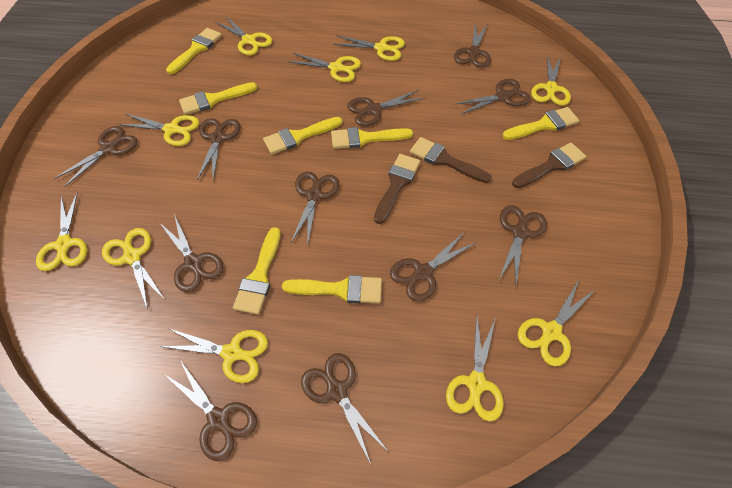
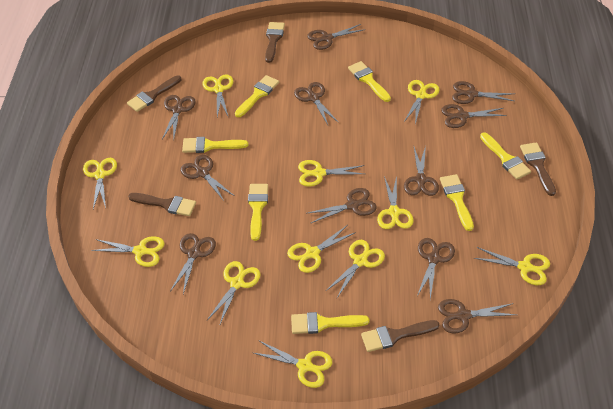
brown brush: 3 -> 5
yellow scissors: 10 -> 11

